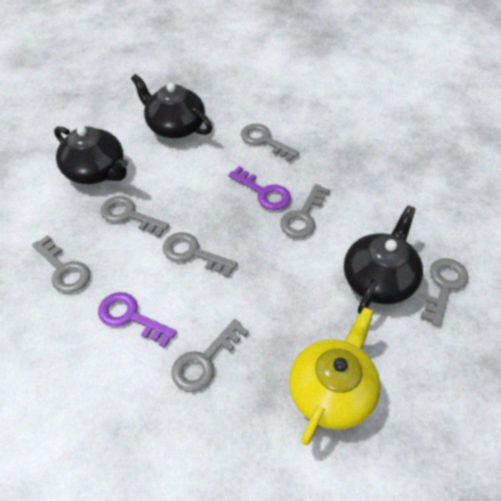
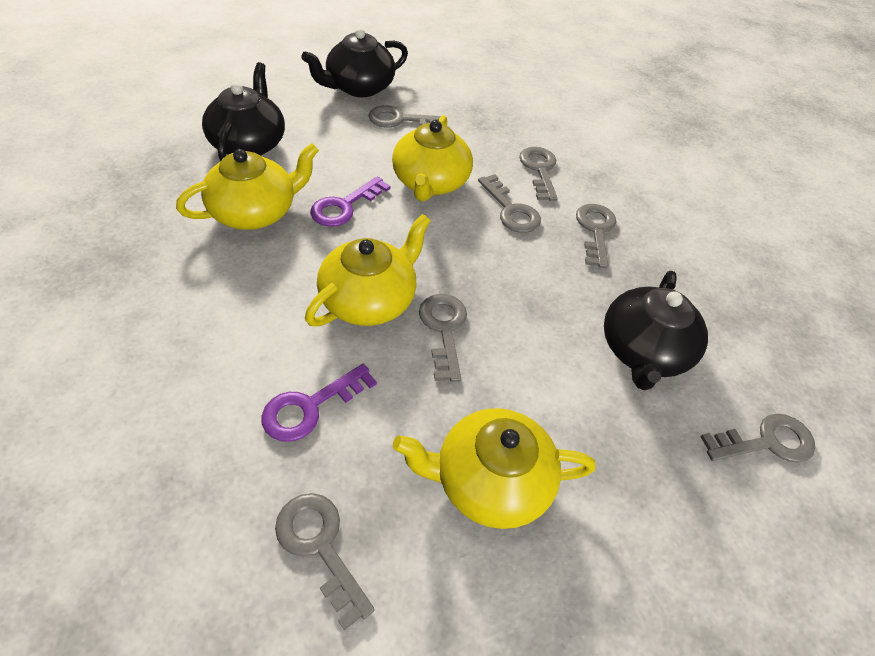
yellow teapot: 1 -> 4

